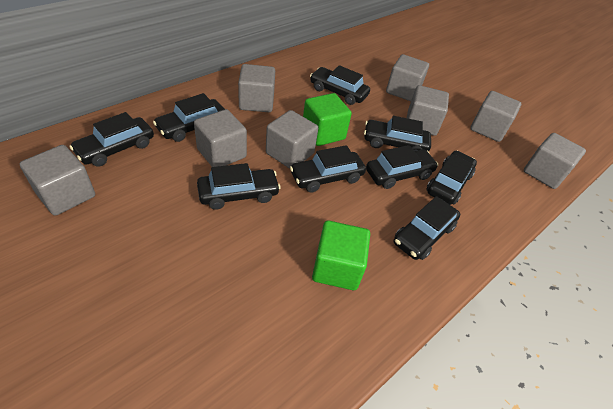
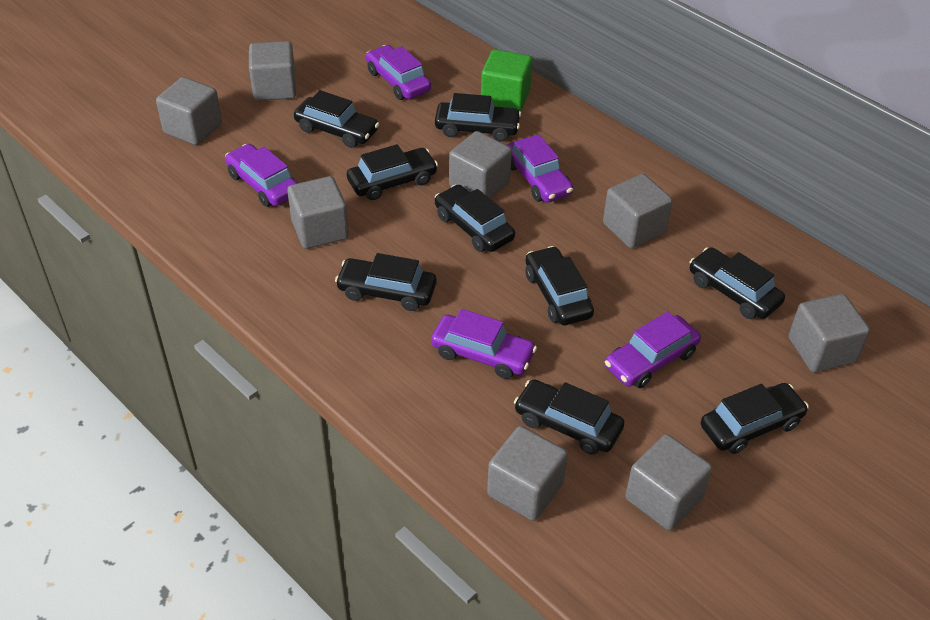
green cube: 2 -> 1
purple car: 0 -> 5

